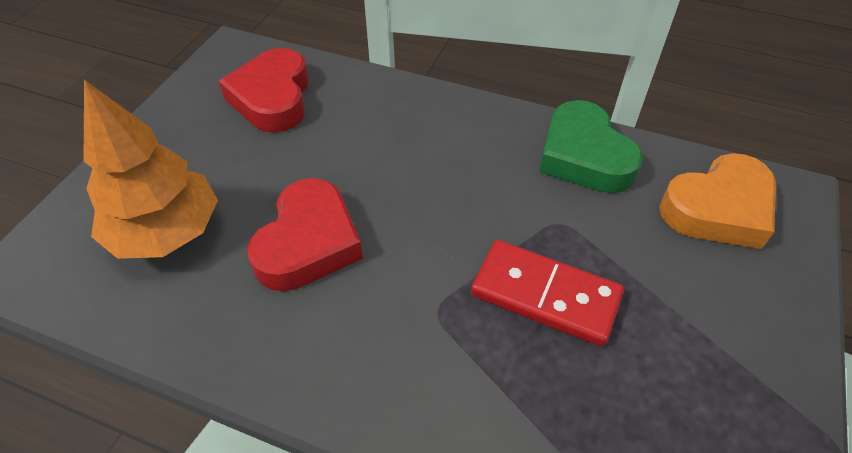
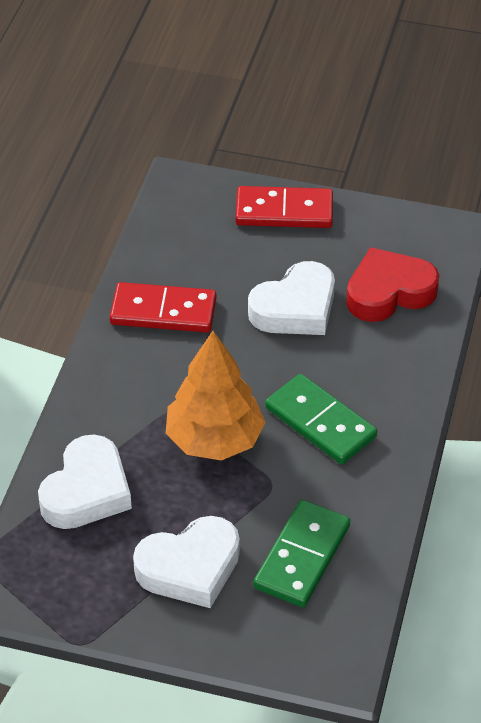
green domino: 0 -> 2
green heart: 1 -> 0
orange heart: 1 -> 0
red domino: 1 -> 2
red heart: 2 -> 1
white heart: 0 -> 3

